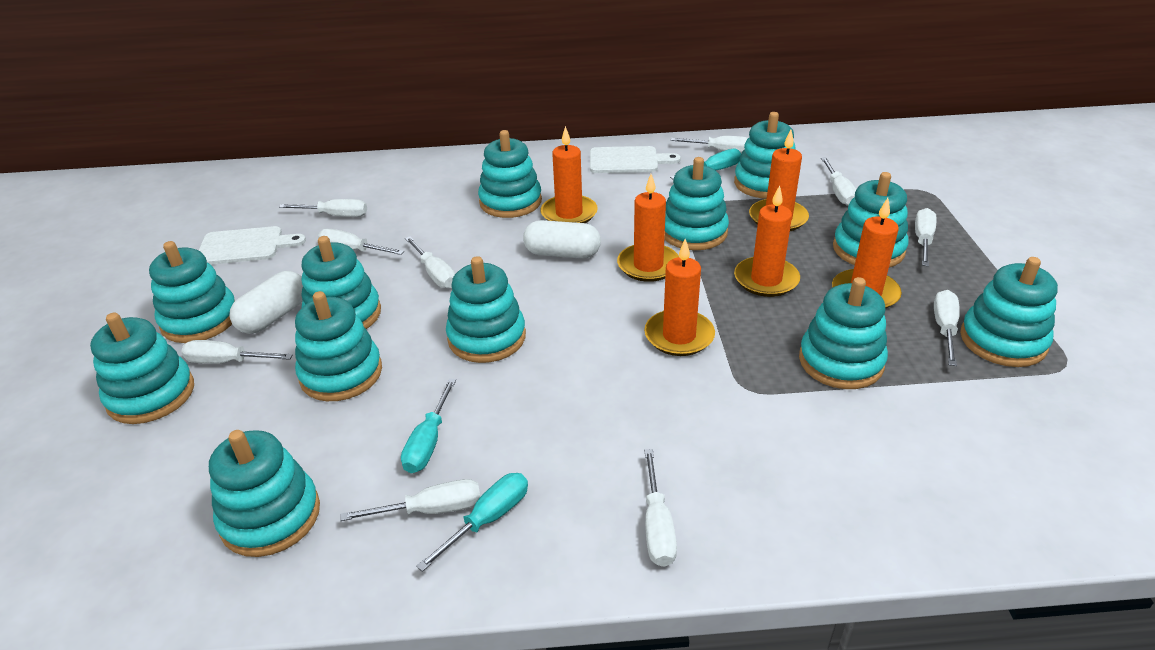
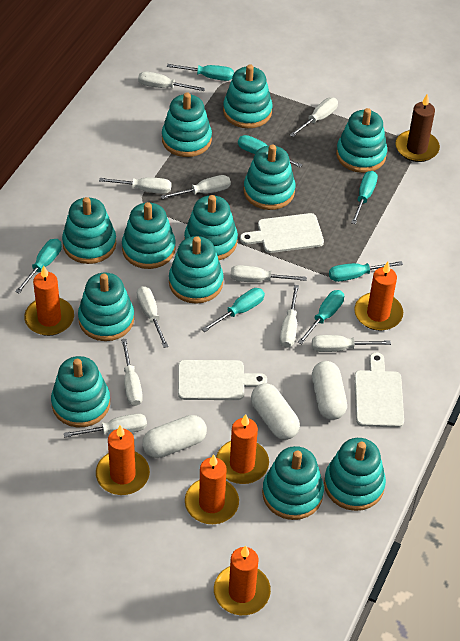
brown candle: 0 -> 1
turquoise screwdriver: 3 -> 7
white capsule: 2 -> 3
white cutting board: 2 -> 3

